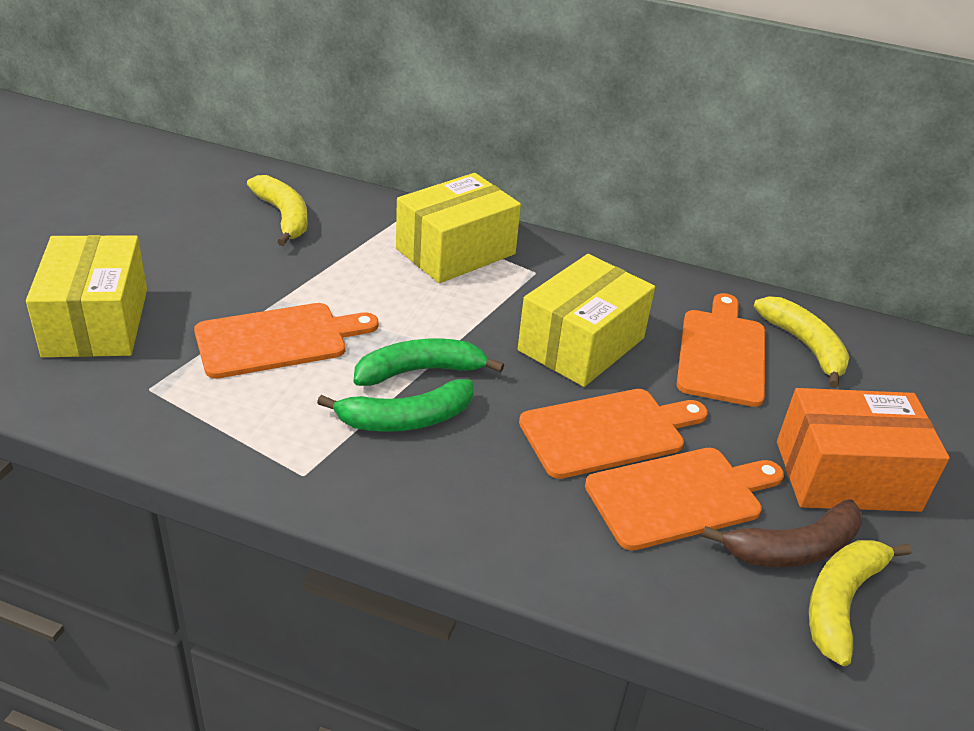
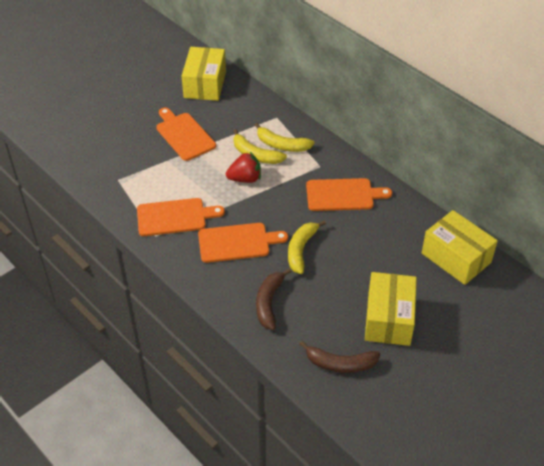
brown banana: 1 -> 2
green banana: 2 -> 0
orange box: 1 -> 0
red strawberry: 0 -> 1

